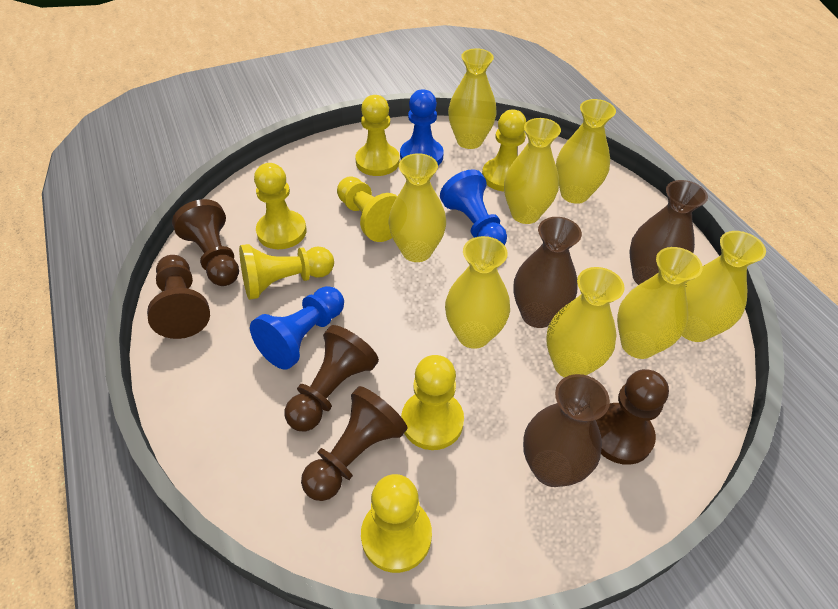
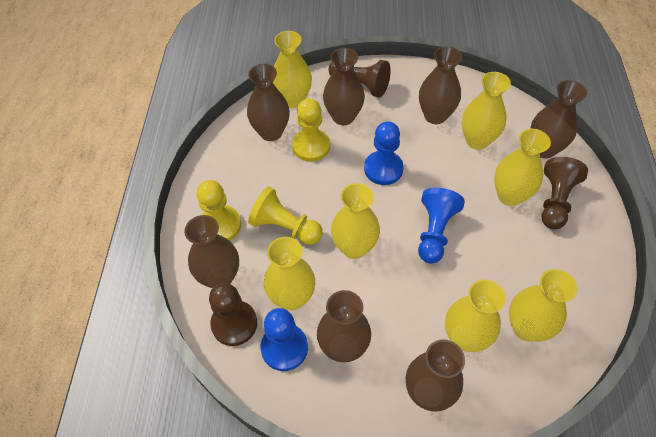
brown pawn: 5 -> 3
brown vase: 3 -> 7
yellow pawn: 7 -> 3
yellow vase: 8 -> 7

